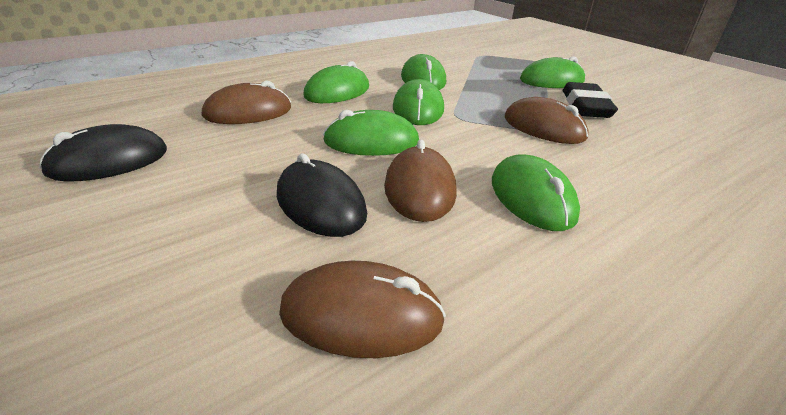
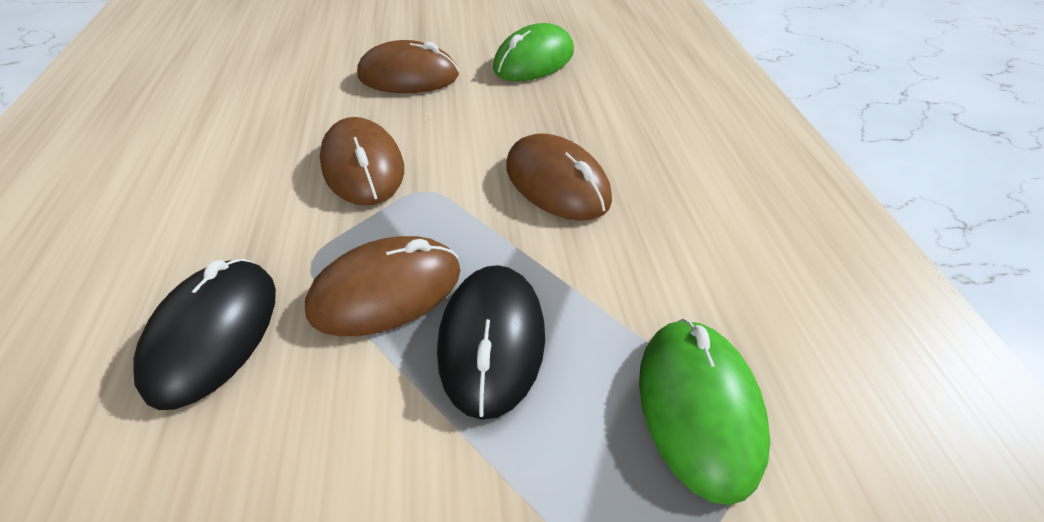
black eraser: 1 -> 0
green mouse: 6 -> 2

